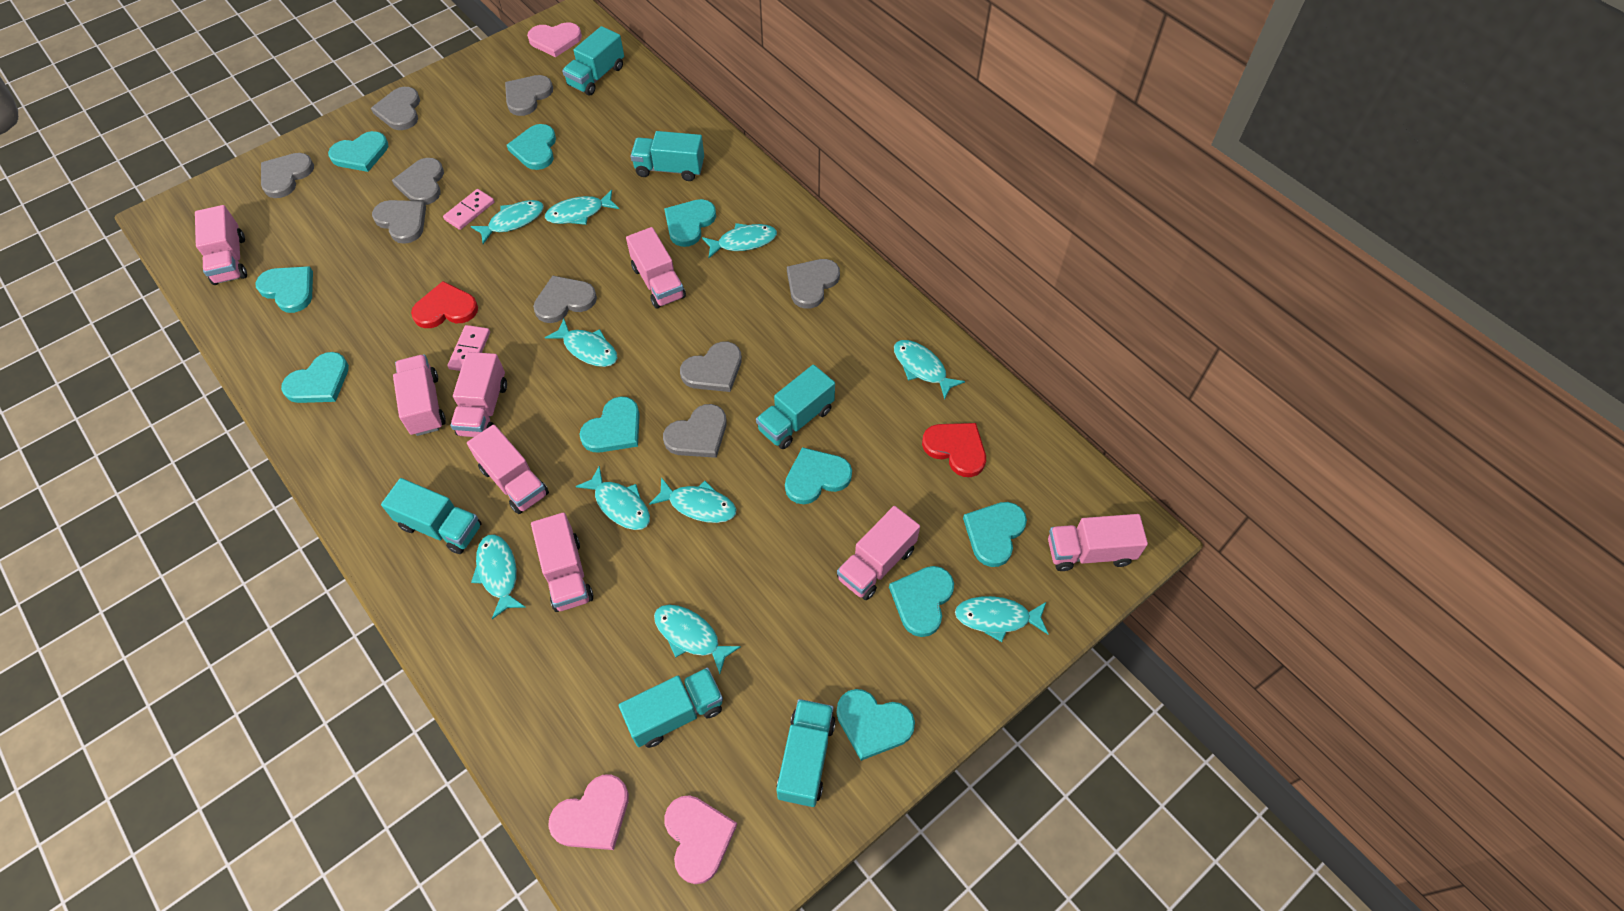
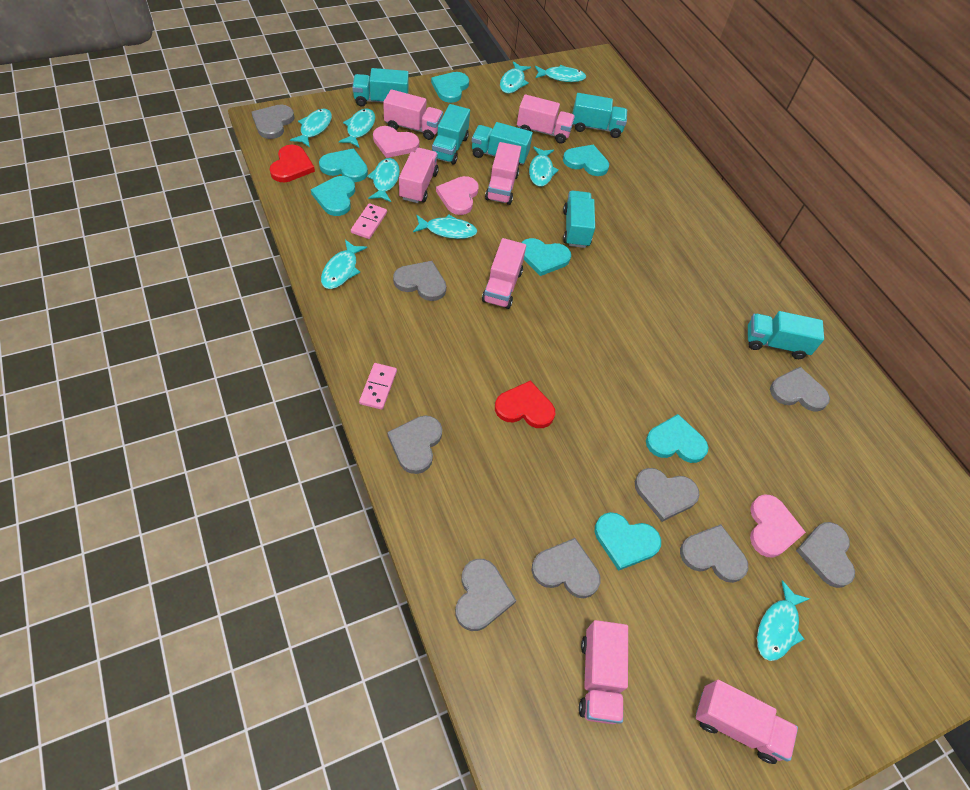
pink truck: 8 -> 7
turquoise fish: 10 -> 9
turquoise heart: 10 -> 7

